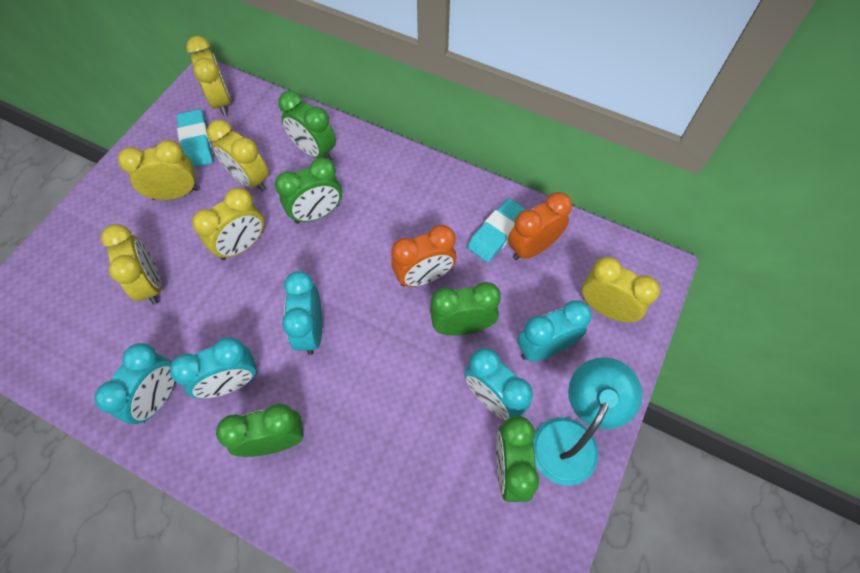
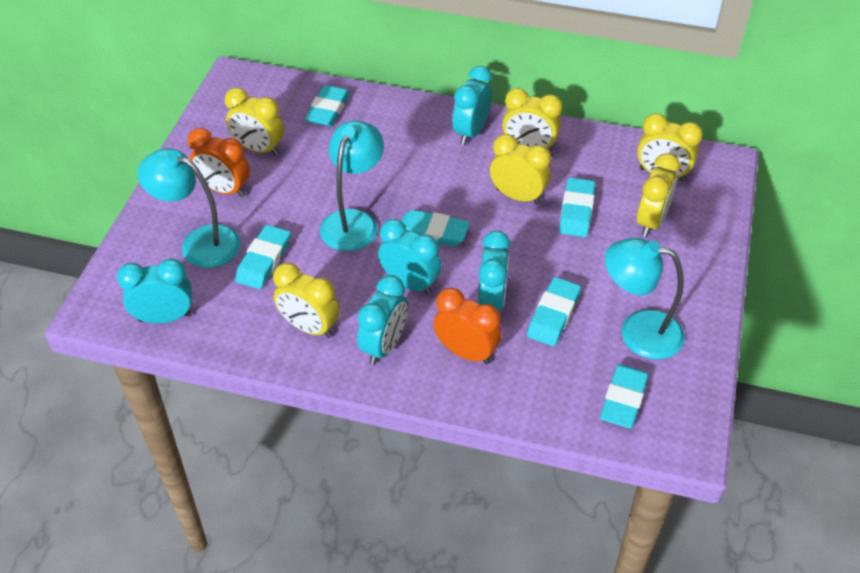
green clock: 5 -> 0
turquoise eraser: 2 -> 6
turquoise lamp: 1 -> 3

